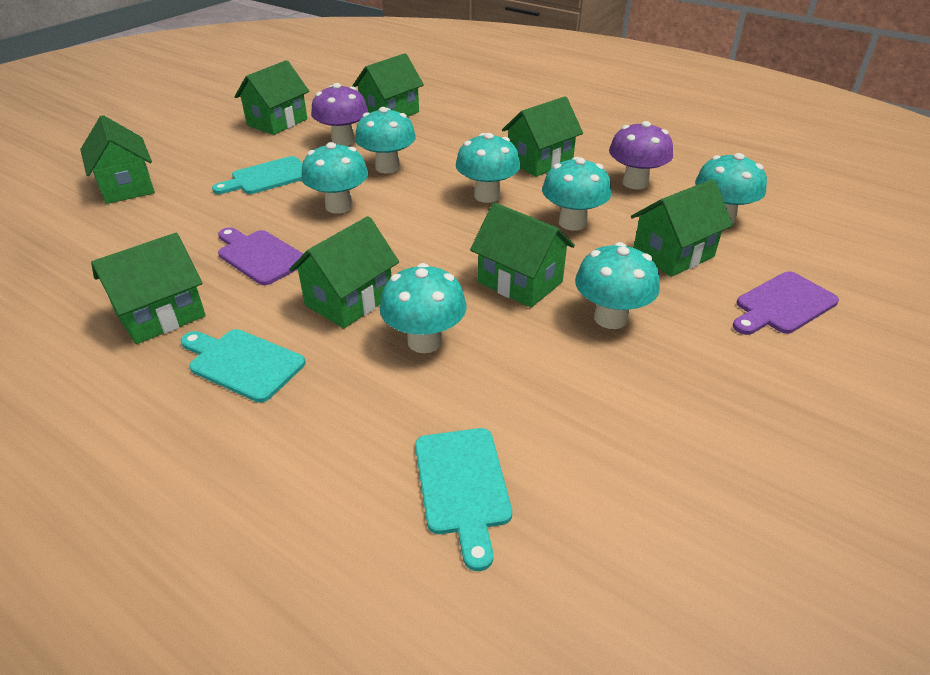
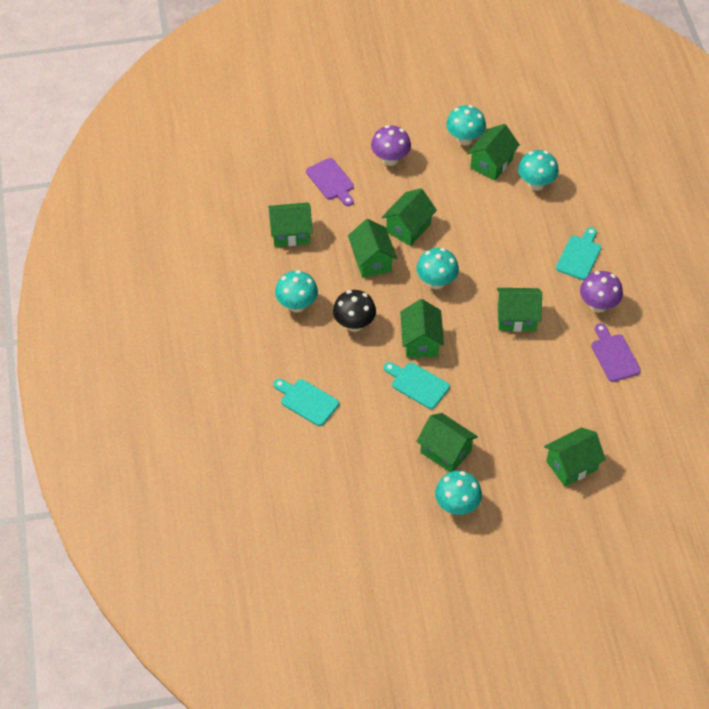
black mushroom: 0 -> 1
turquoise mushroom: 7 -> 5

